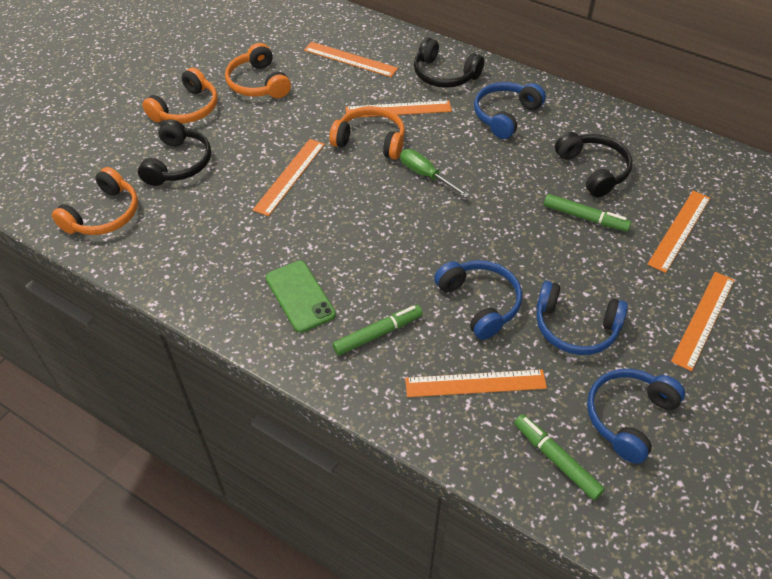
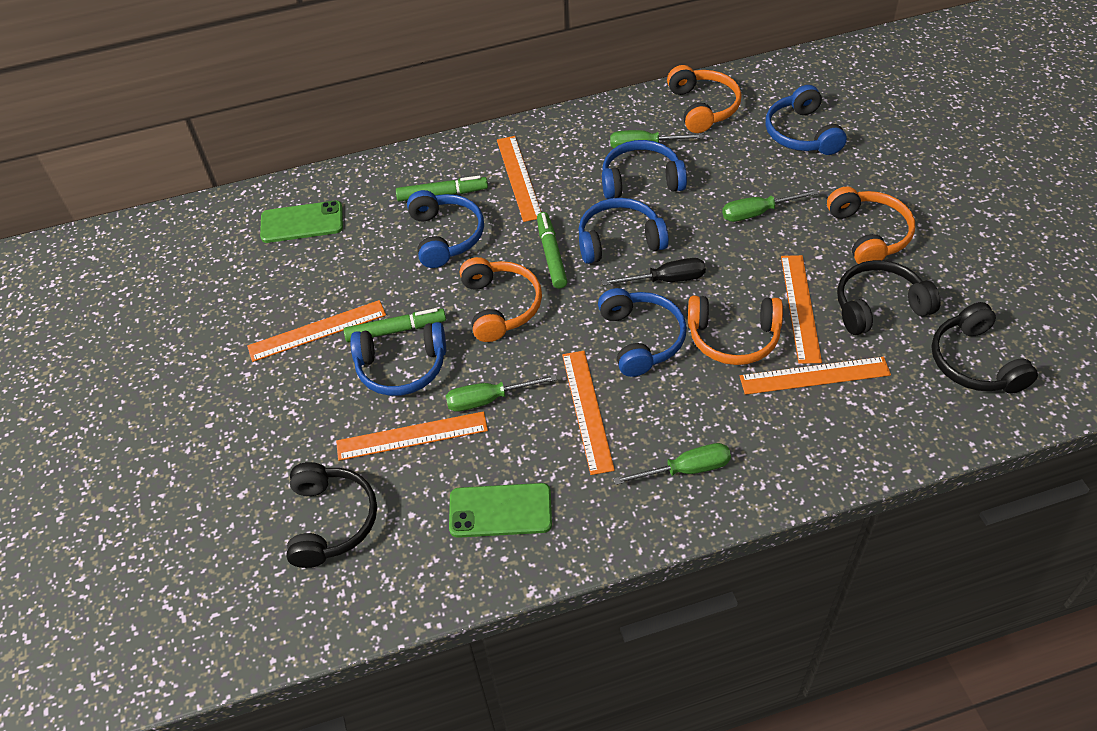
black screwdriver: 0 -> 1
blue headphones: 4 -> 6
green phone: 1 -> 2
green screwdriver: 1 -> 4

